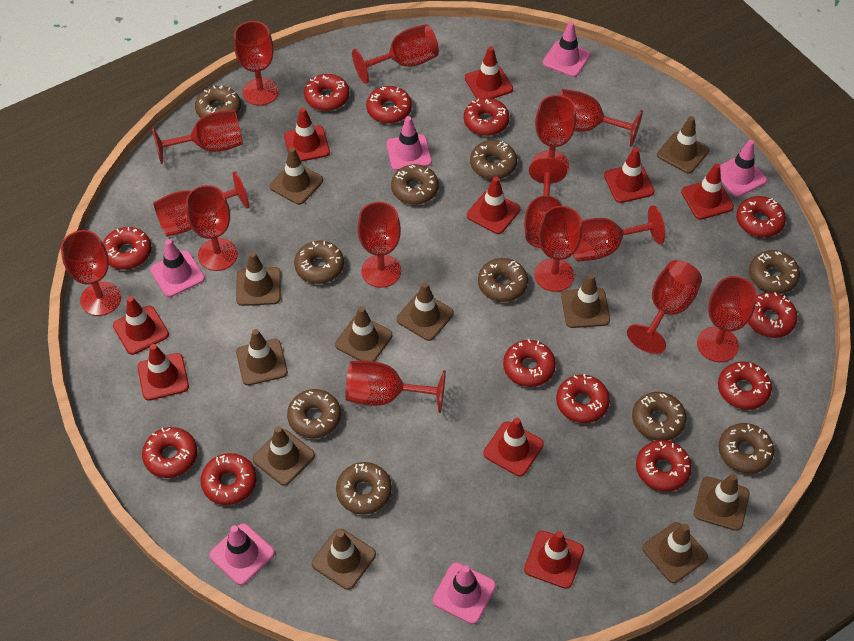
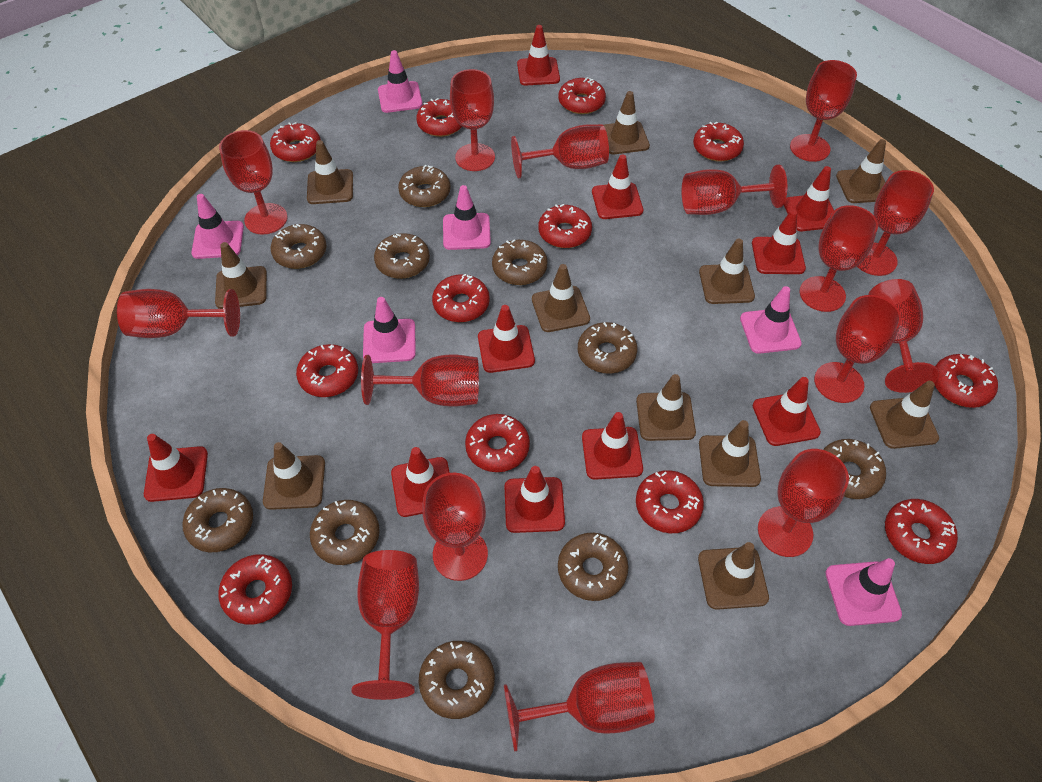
red traffic cone: 9 -> 10

